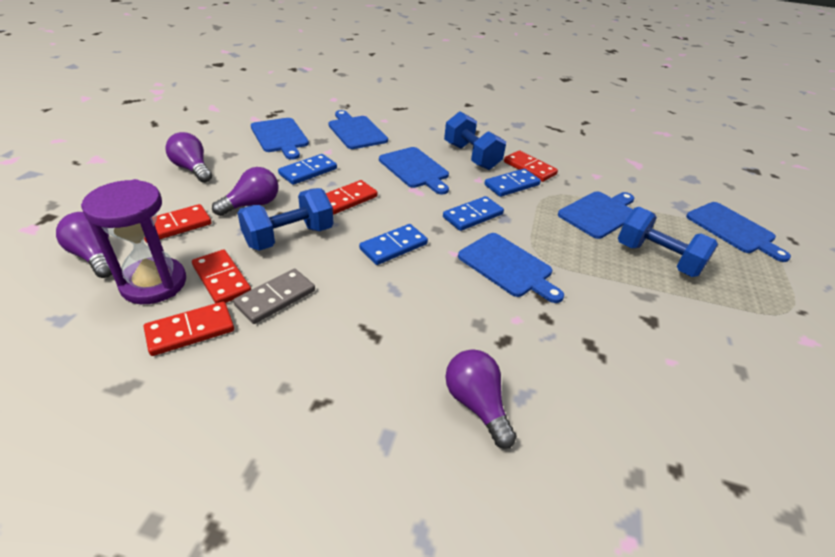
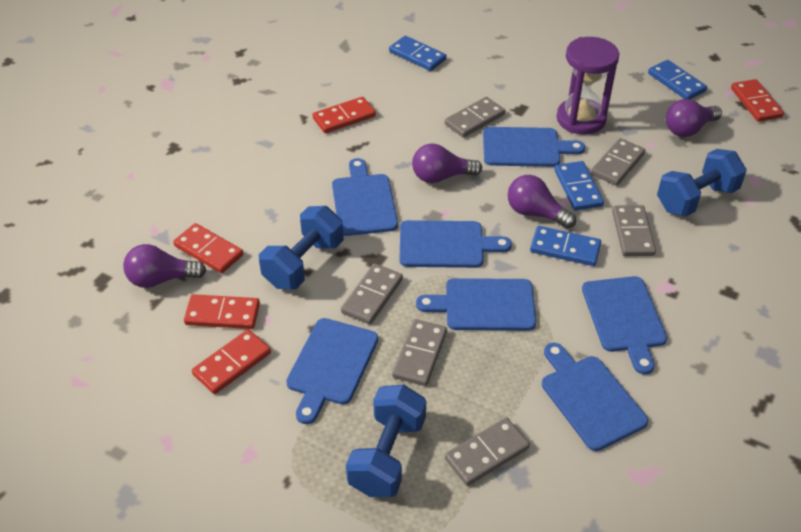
blue cutting board: 6 -> 7
grey domino: 1 -> 6

